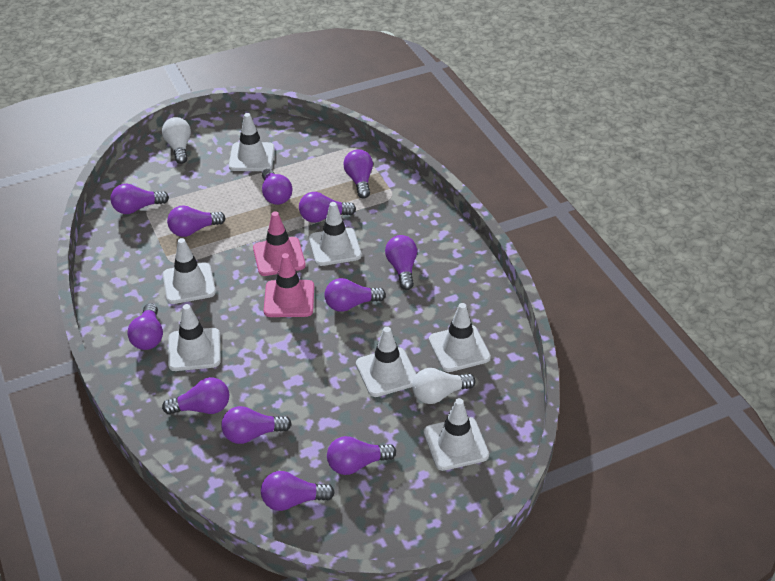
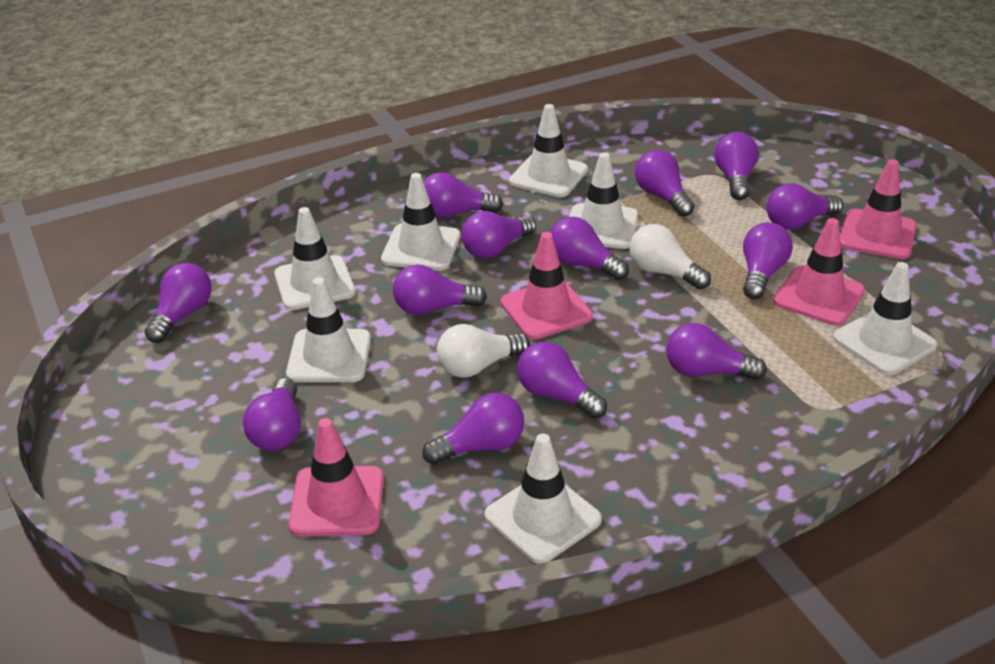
pink traffic cone: 2 -> 4
purple light bulb: 12 -> 13

